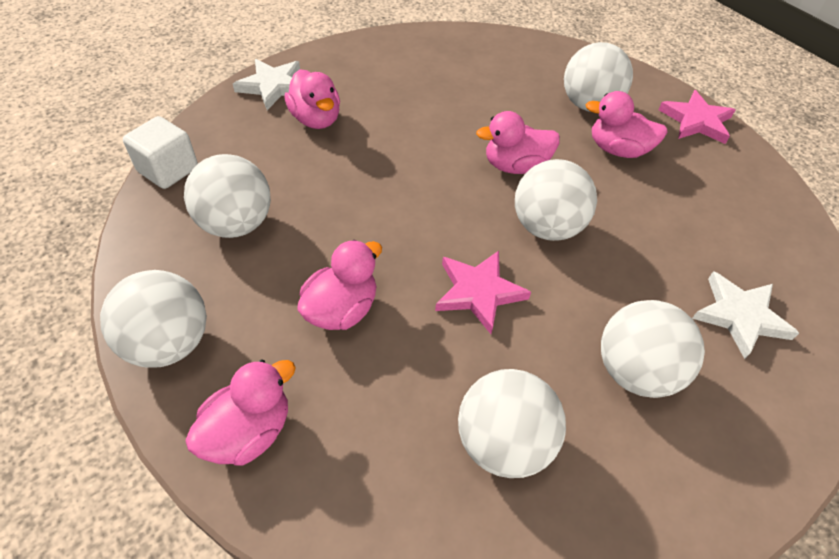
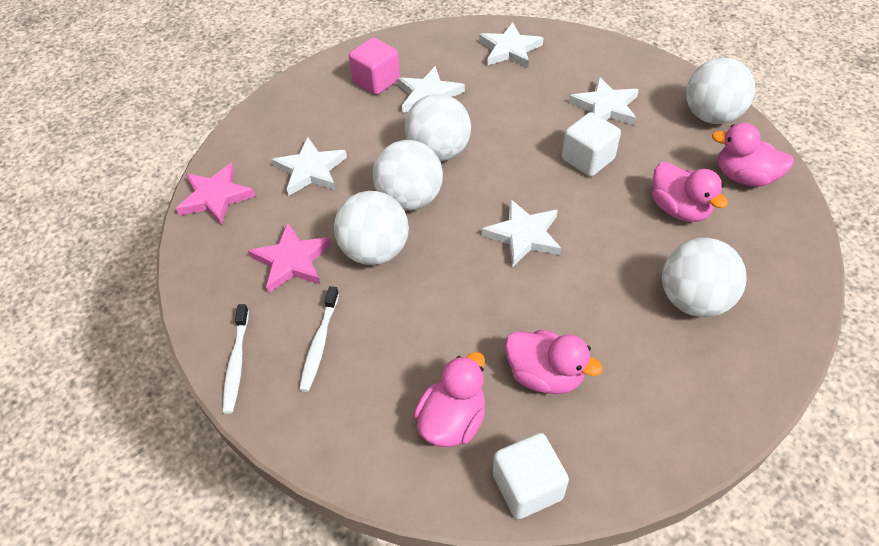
pink cube: 0 -> 1
pink duck: 5 -> 4
white ball: 6 -> 5
white cube: 1 -> 2
white star: 2 -> 5
white toothbrush: 0 -> 2

